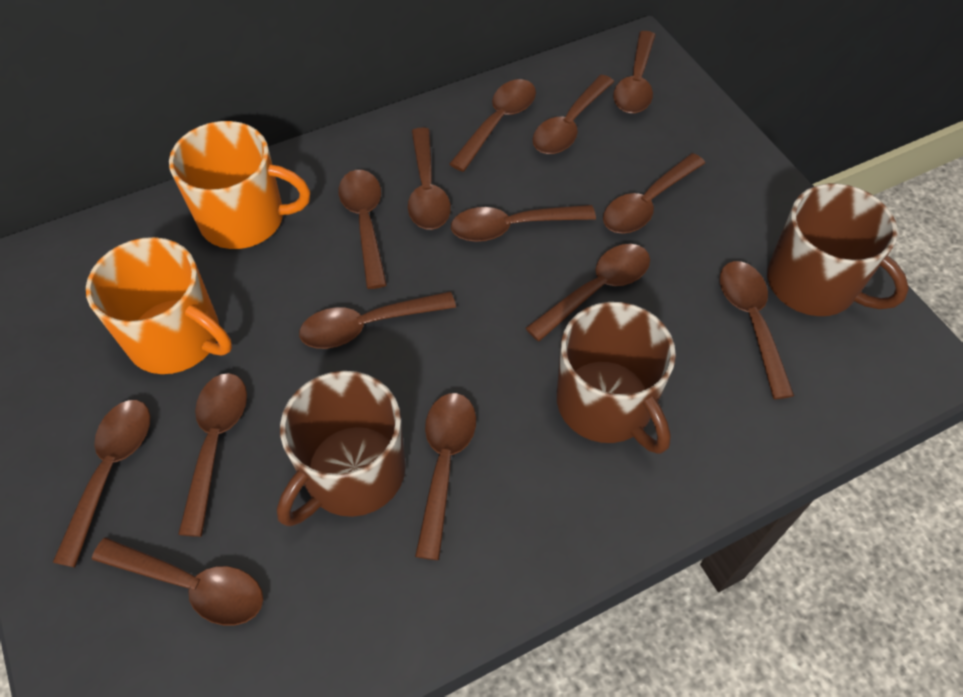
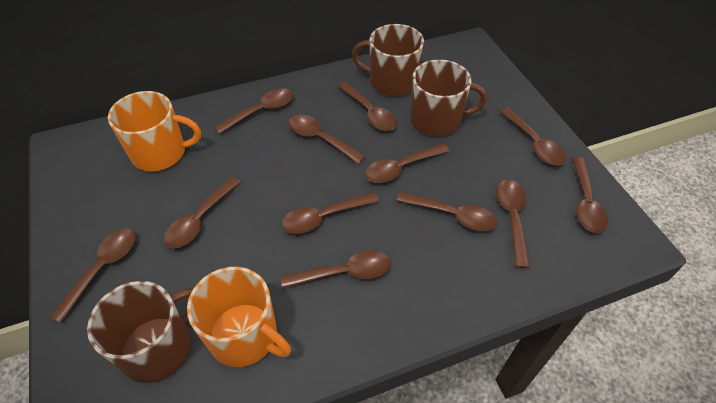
brown spoon: 14 -> 12

